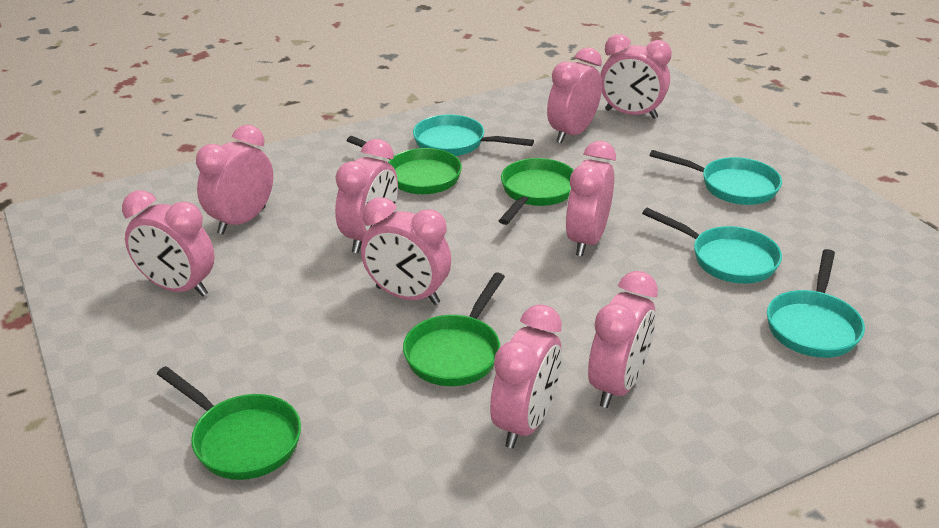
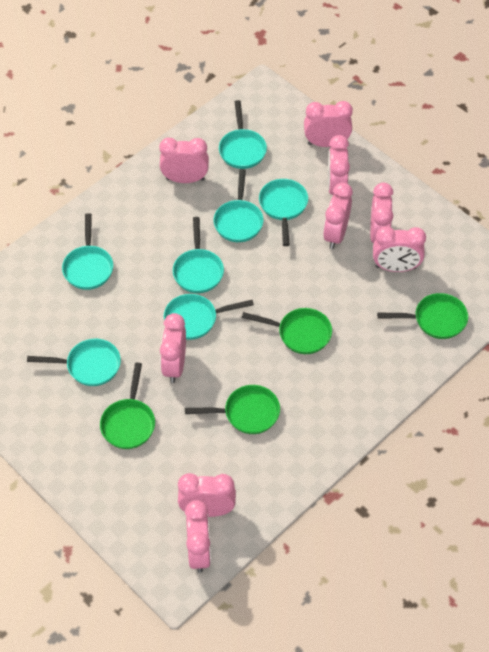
turquoise pan: 4 -> 7

